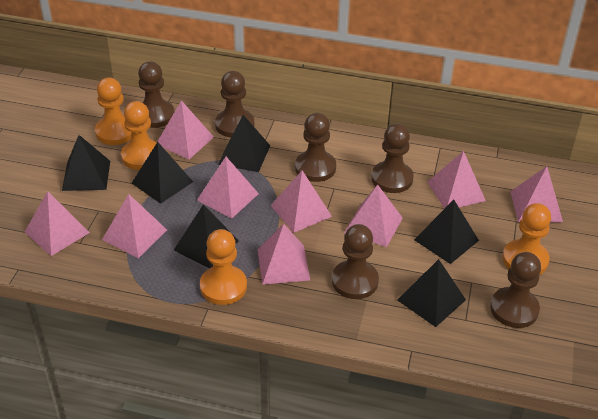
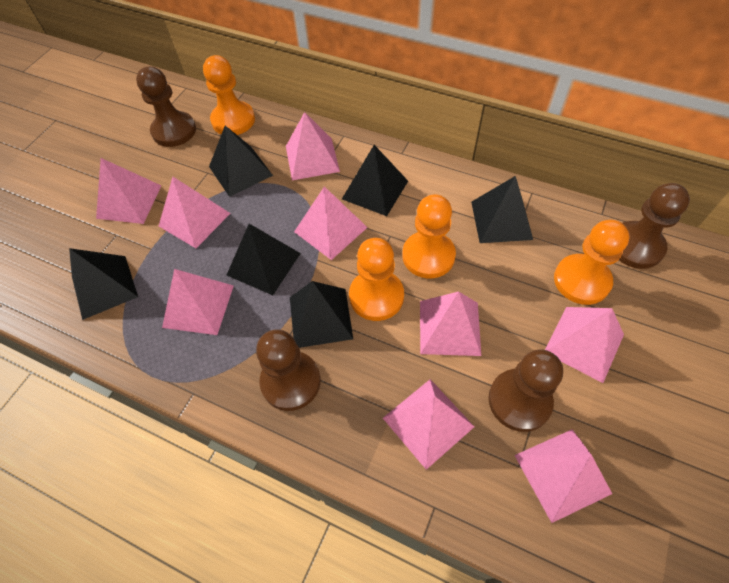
brown pawn: 6 -> 4

